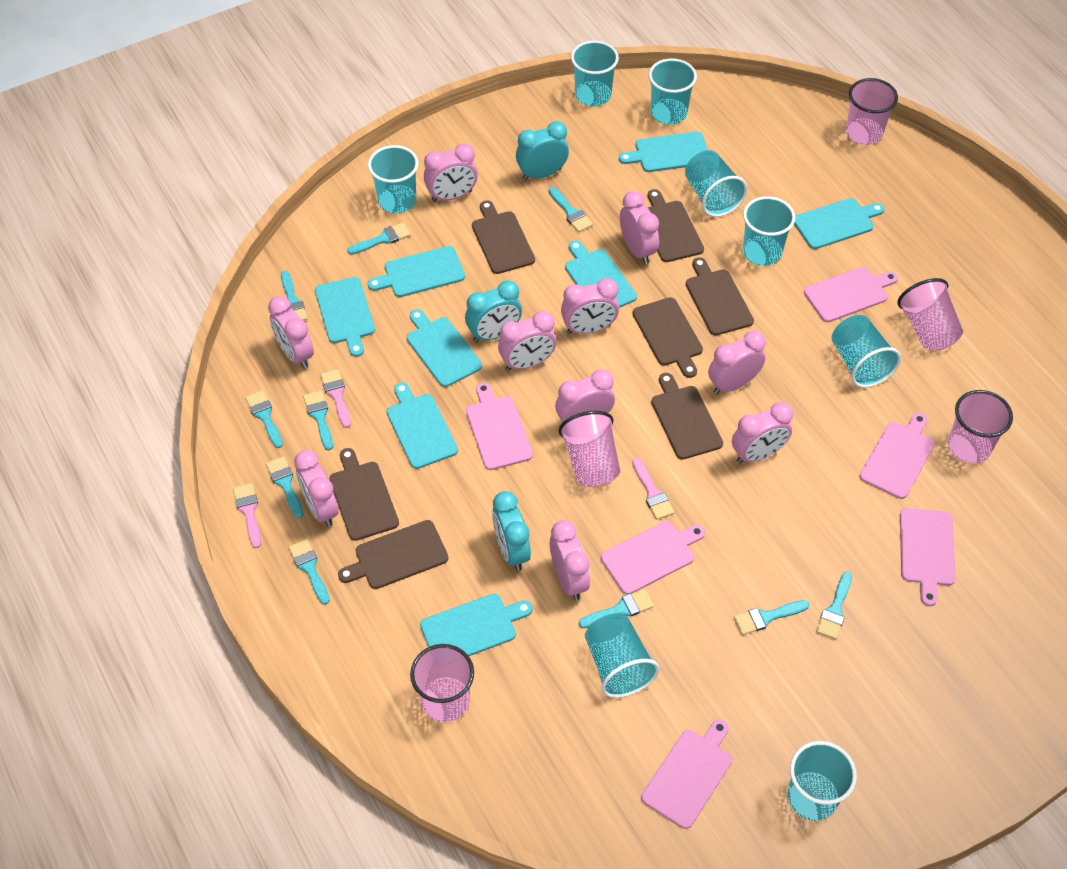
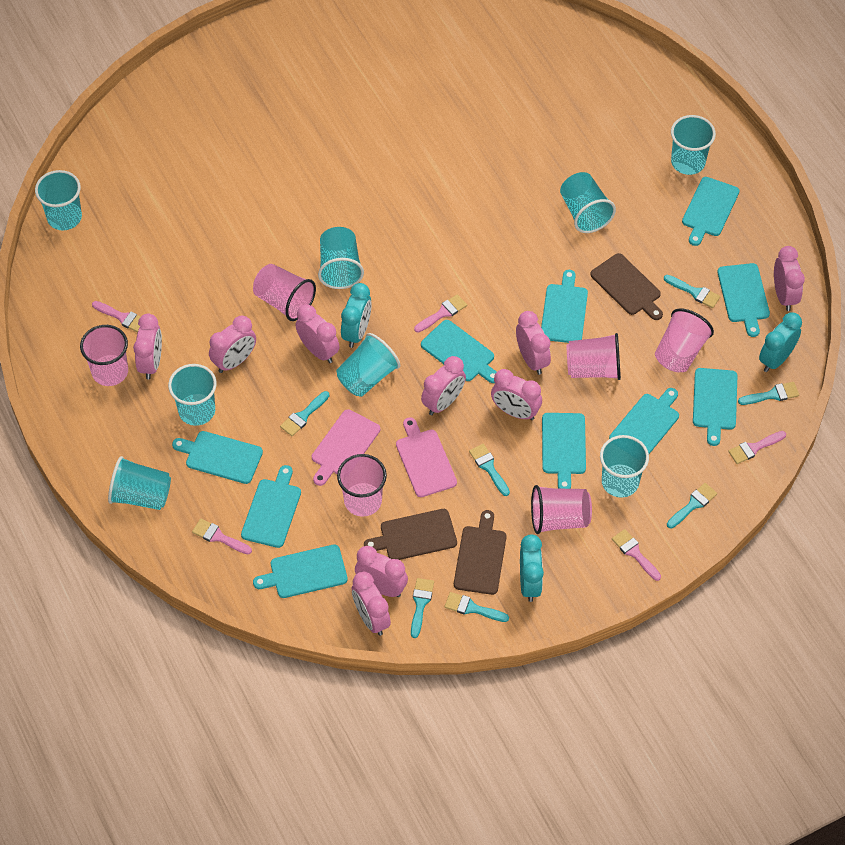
brown cutting board: 7 -> 3
pink brush: 3 -> 5
pink clock: 10 -> 9
pink cup: 5 -> 6
pink cutting board: 6 -> 2
turquoise brush: 10 -> 7
turquoise cutting board: 8 -> 10

